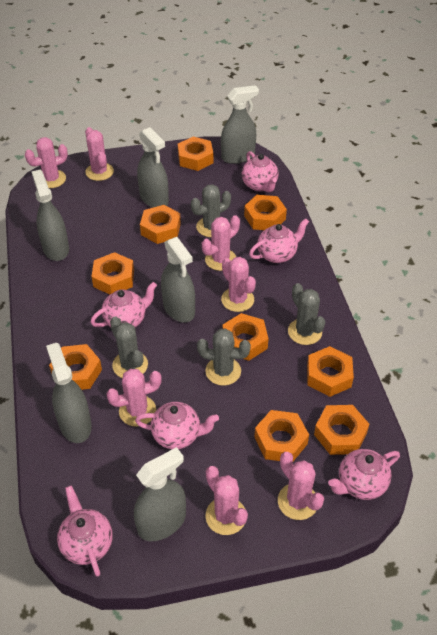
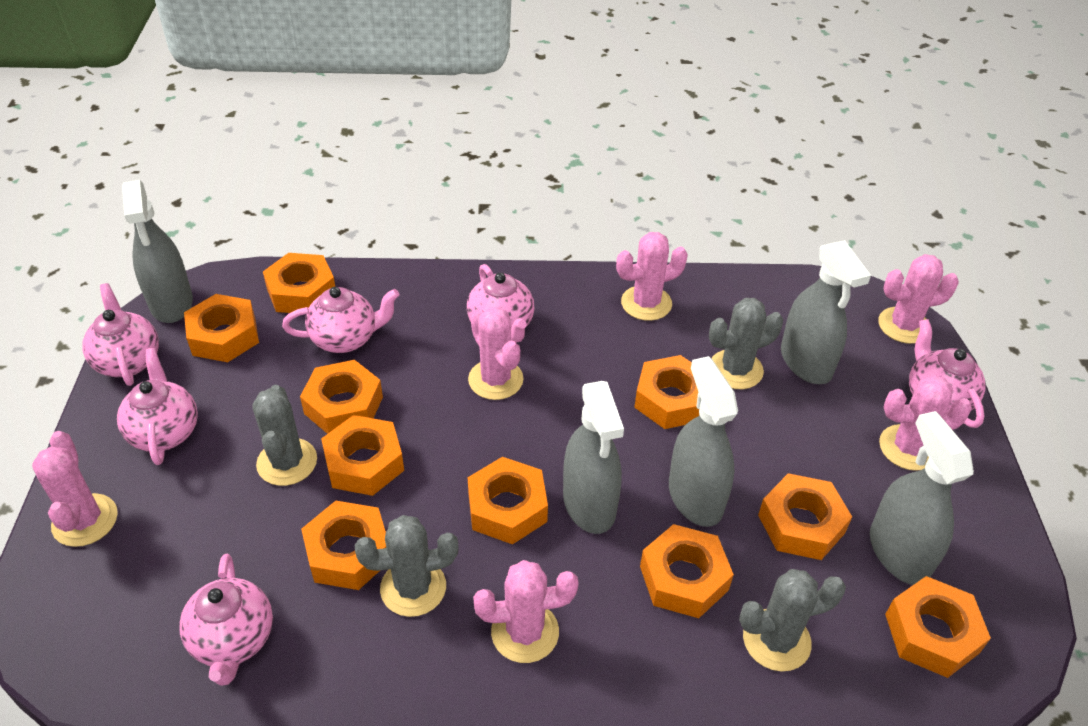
grey spray bottle: 6 -> 5
orange nut: 9 -> 10
pink cactus: 7 -> 6

